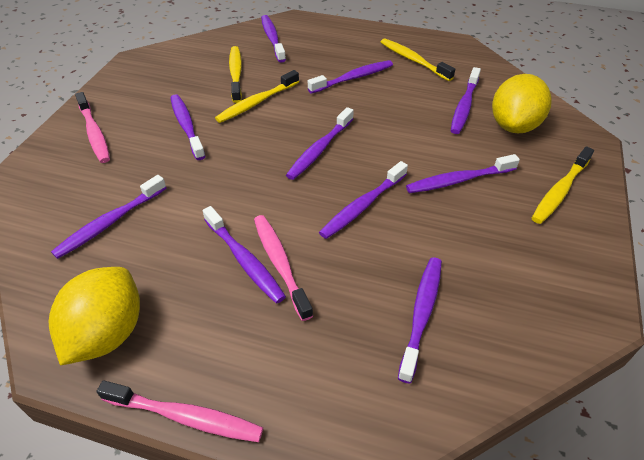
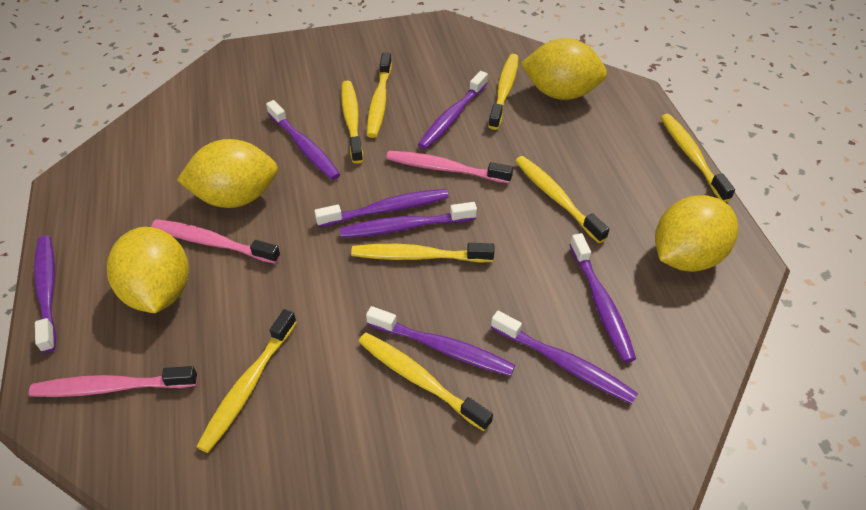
purple toothbrush: 10 -> 8
yellow lemon: 2 -> 4
yellow toothbrush: 4 -> 8

